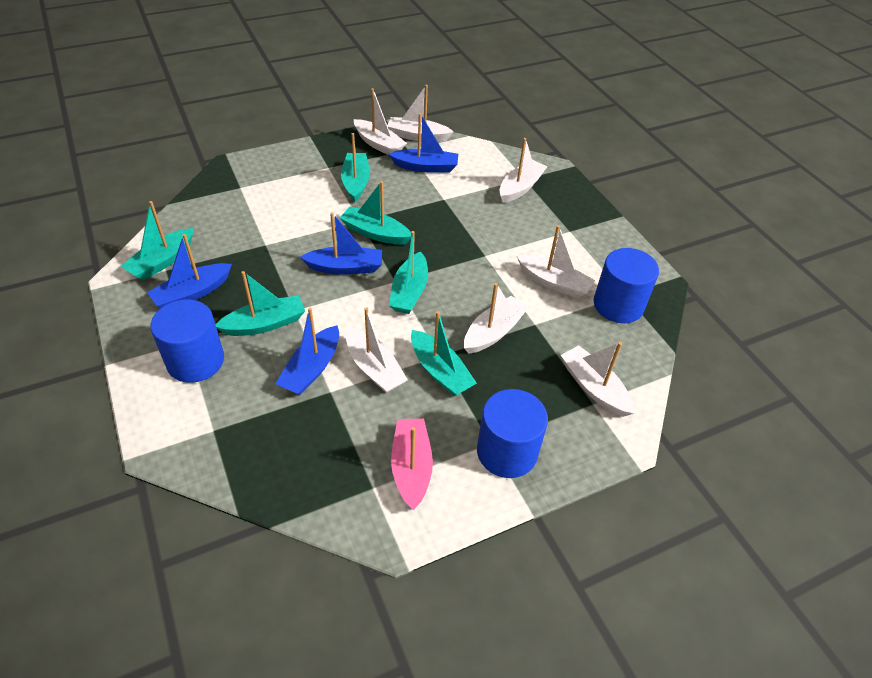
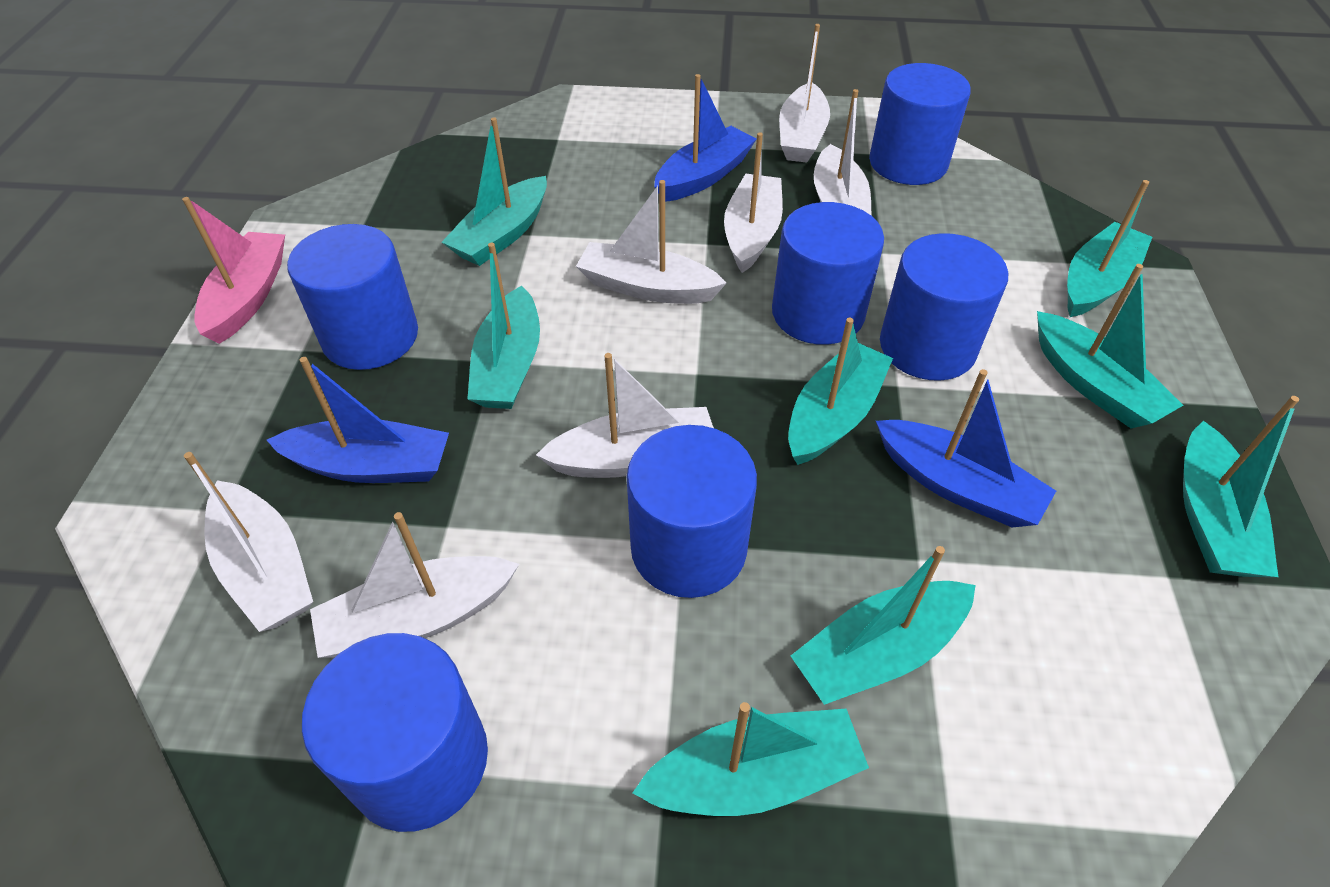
blue boat: 4 -> 3
blue cylinder: 3 -> 6
turquoise boat: 6 -> 8

